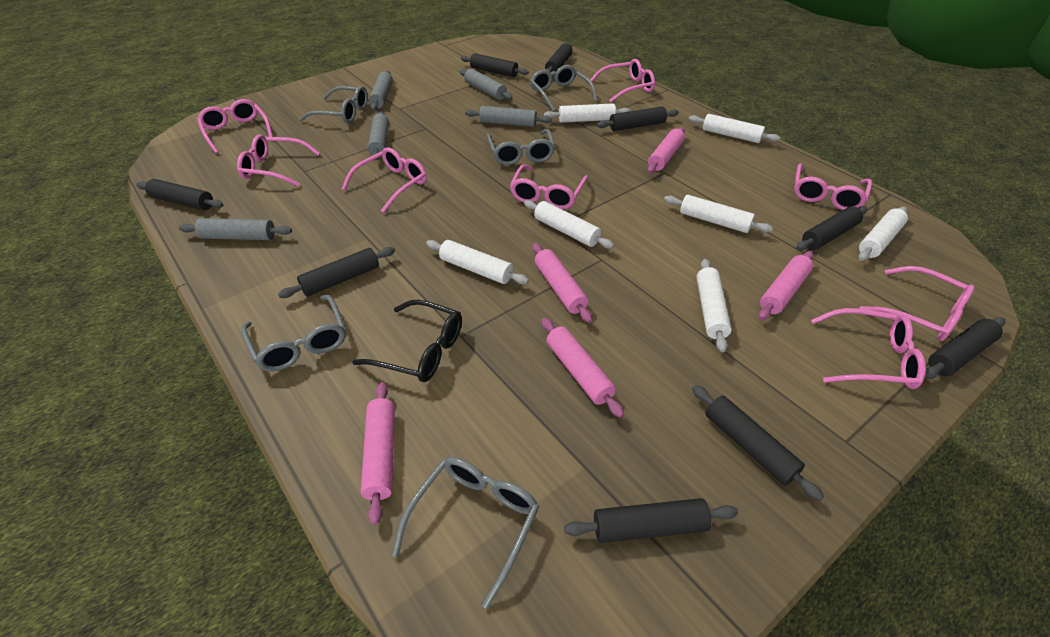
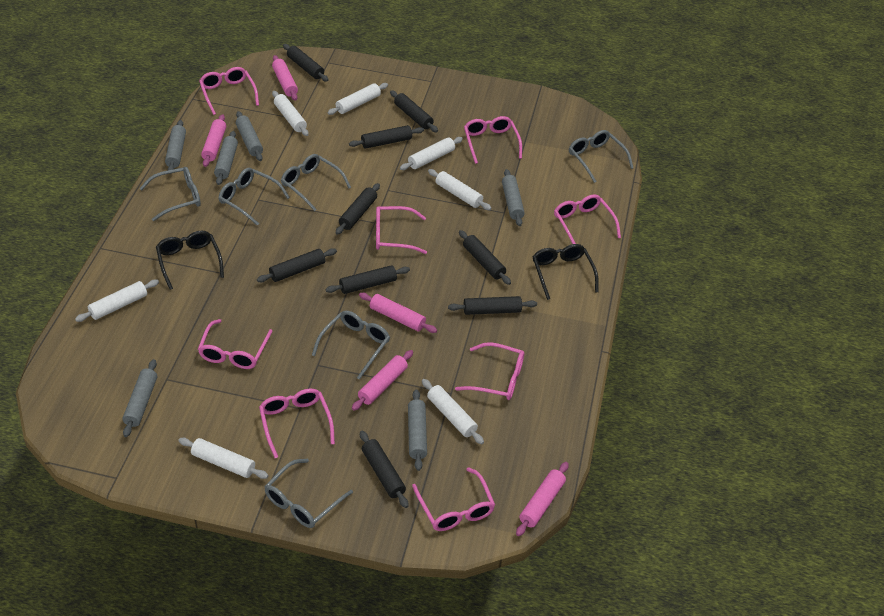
black glasses: 1 -> 2
grey glasses: 5 -> 6
grey rolling pin: 5 -> 6

